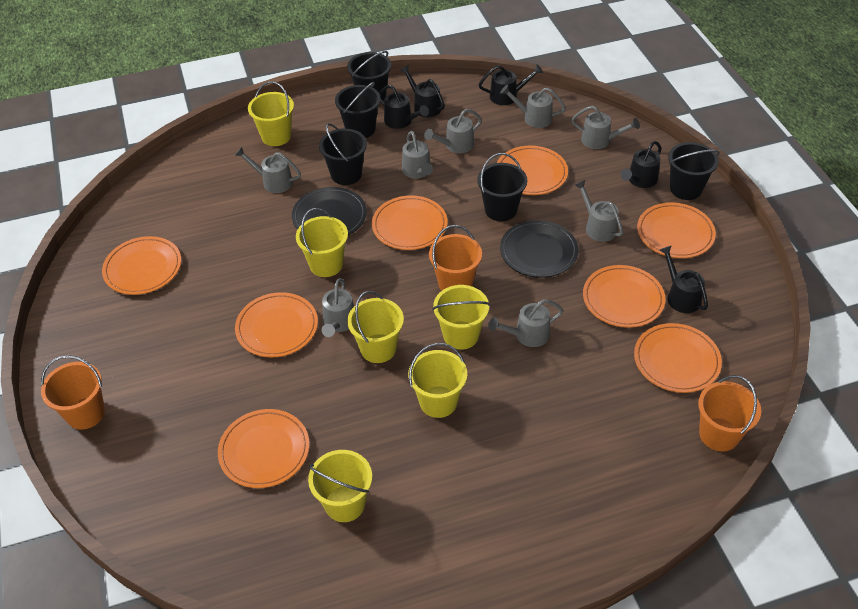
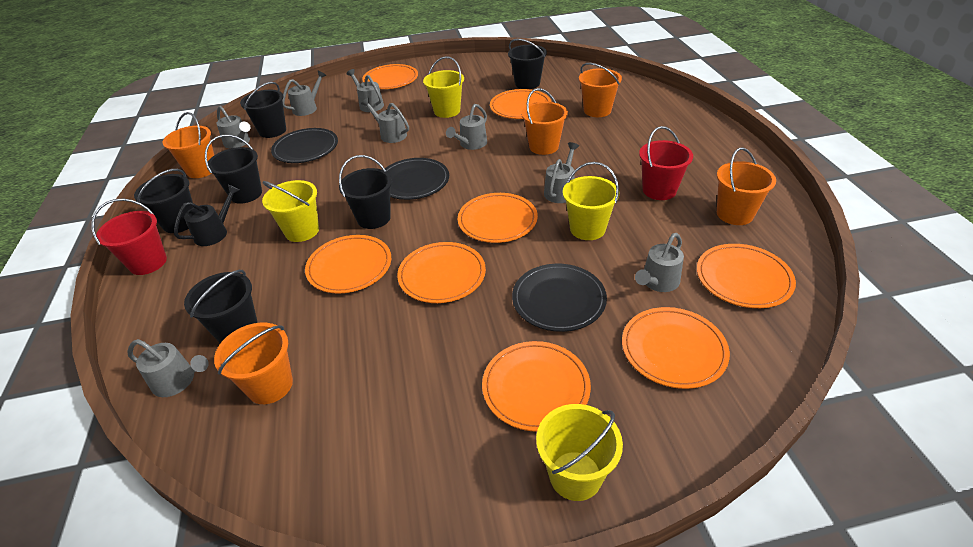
black bucket: 5 -> 6
black plate: 2 -> 3
black watering can: 5 -> 1
orange bucket: 3 -> 5
red bucket: 0 -> 2
yellow bucket: 6 -> 4

